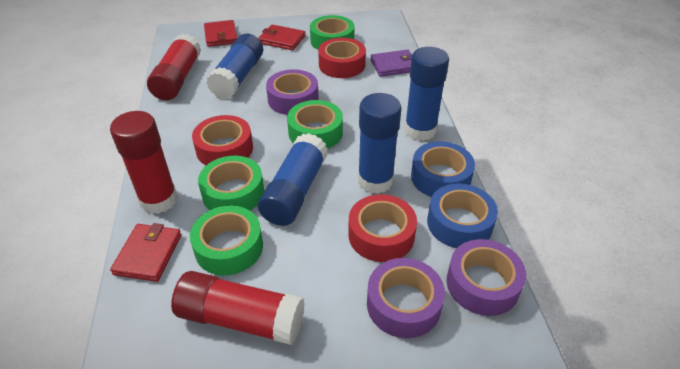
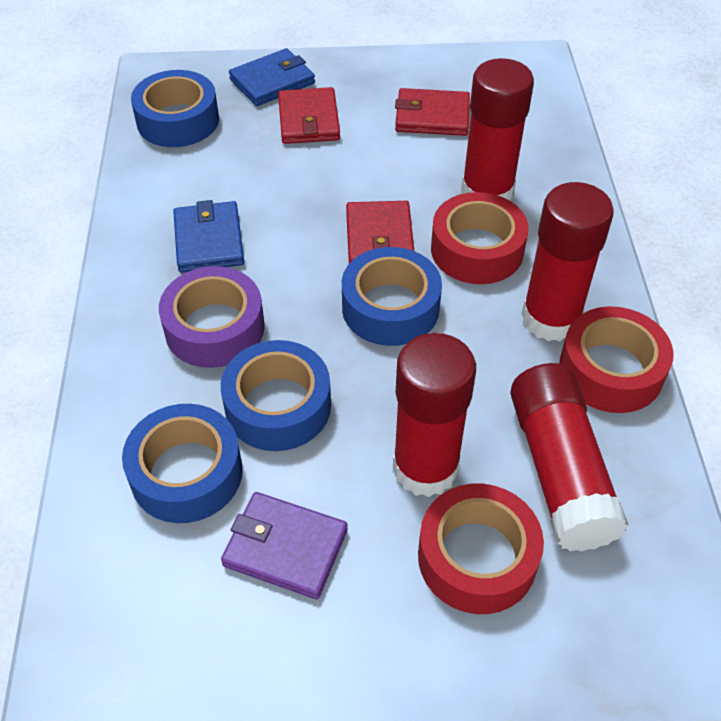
blue glue stick: 4 -> 0
blue tape: 2 -> 4
blue wallet: 0 -> 2
green tape: 4 -> 0
purple tape: 3 -> 1
red glue stick: 3 -> 4

